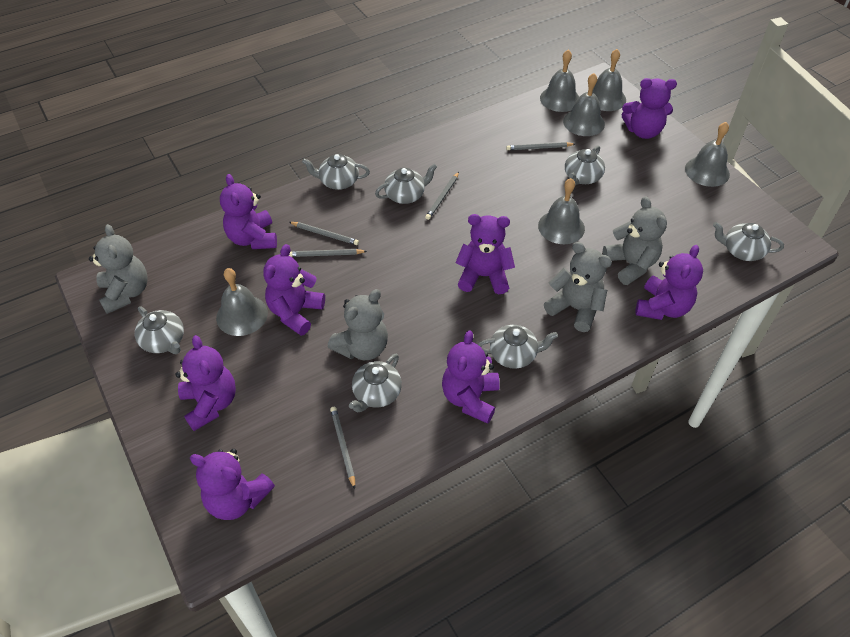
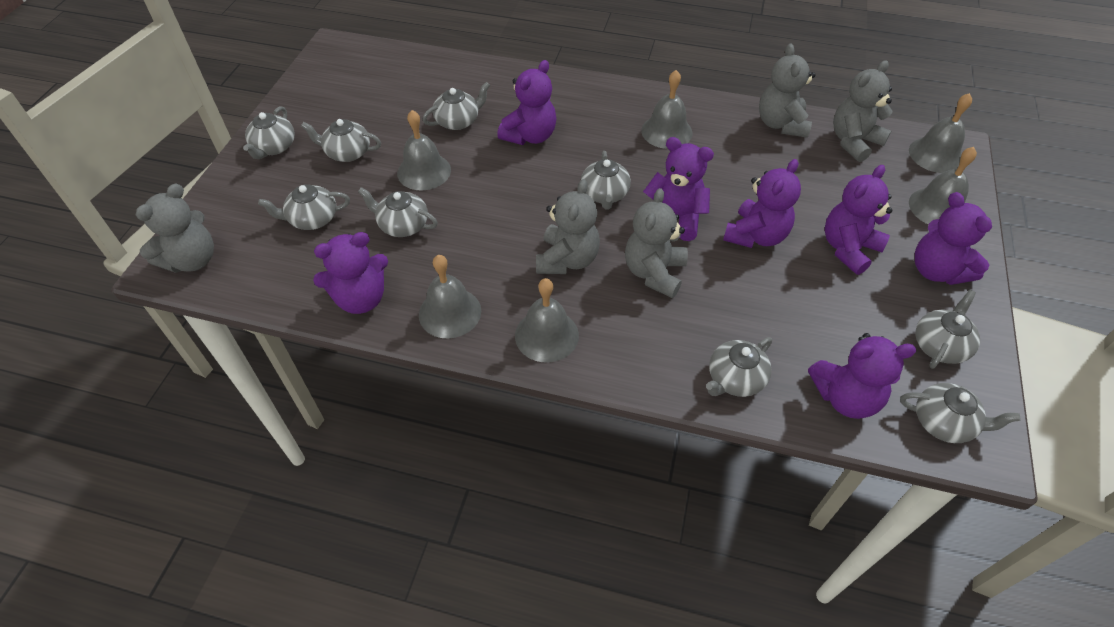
grey pencil: 5 -> 0
grey teapot: 7 -> 9
grey teddy bear: 4 -> 5
purple teddy bear: 8 -> 7

